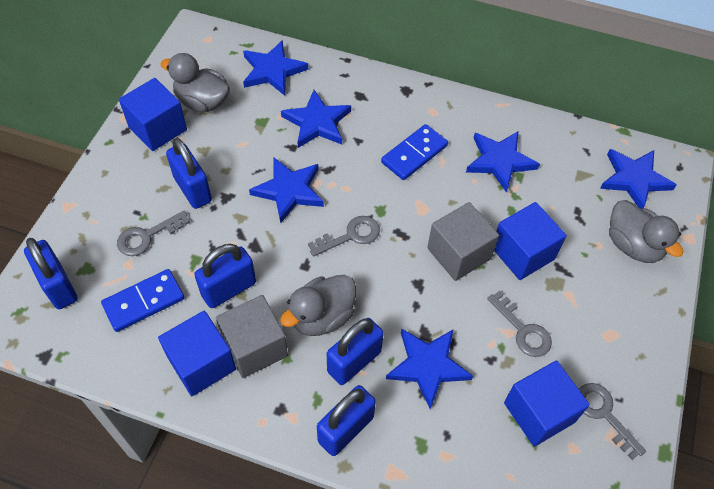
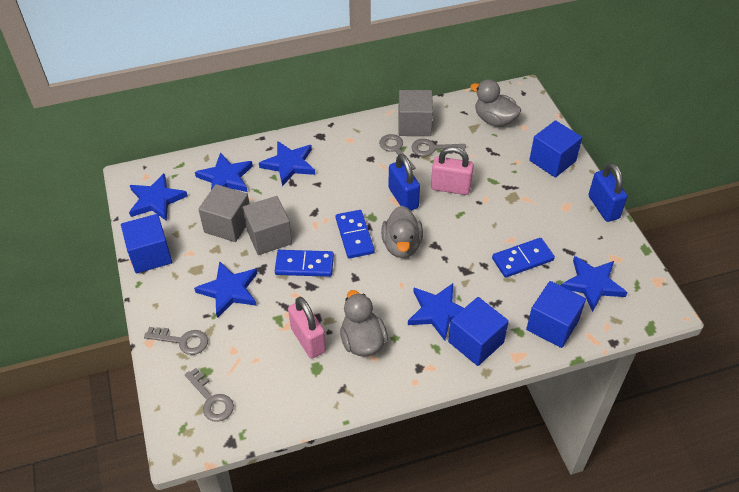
blue domino: 2 -> 3
blue padlock: 5 -> 2
grey cube: 2 -> 3
pink padlock: 0 -> 2

